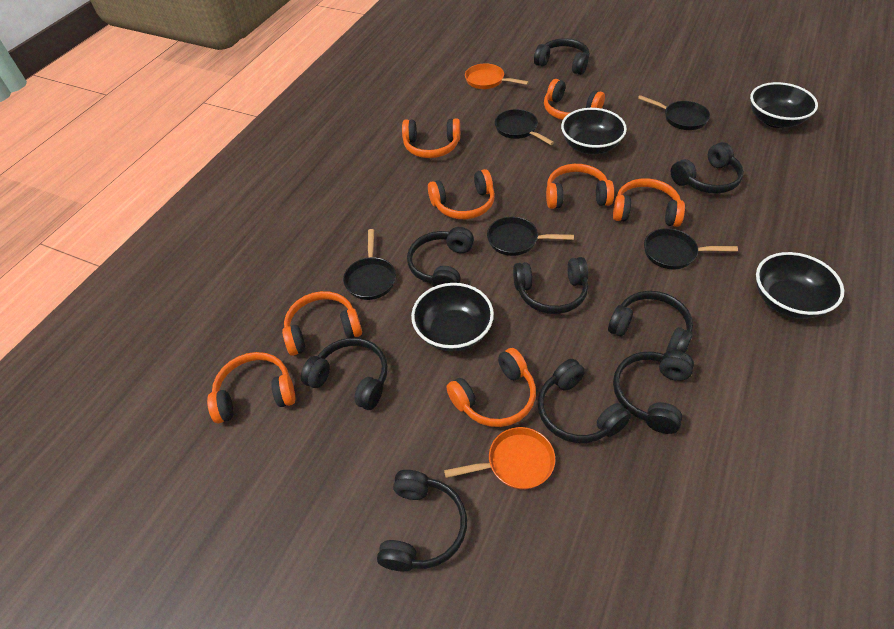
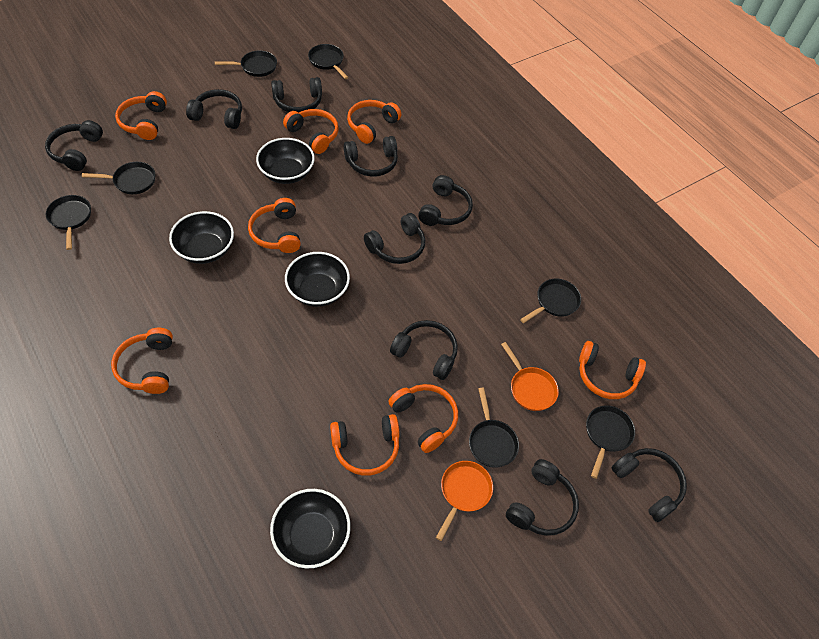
black pan: 5 -> 7

